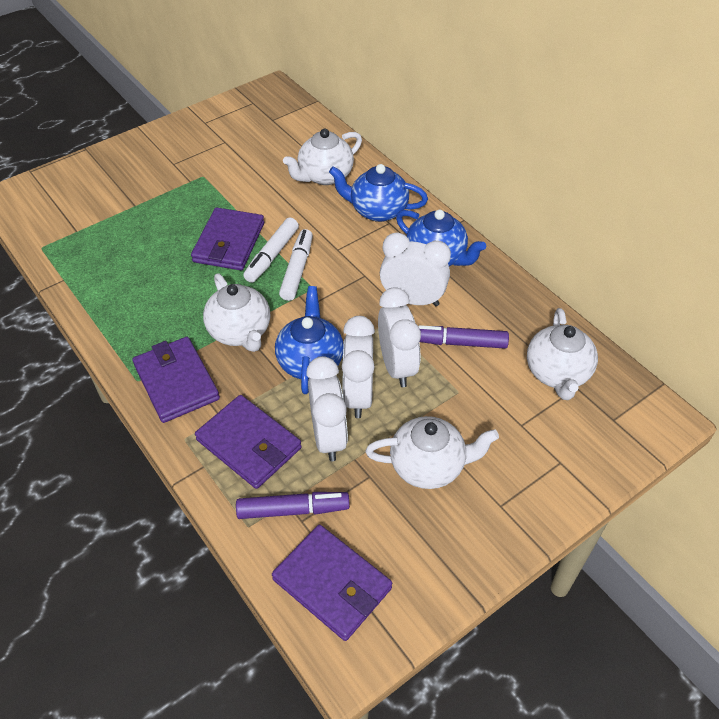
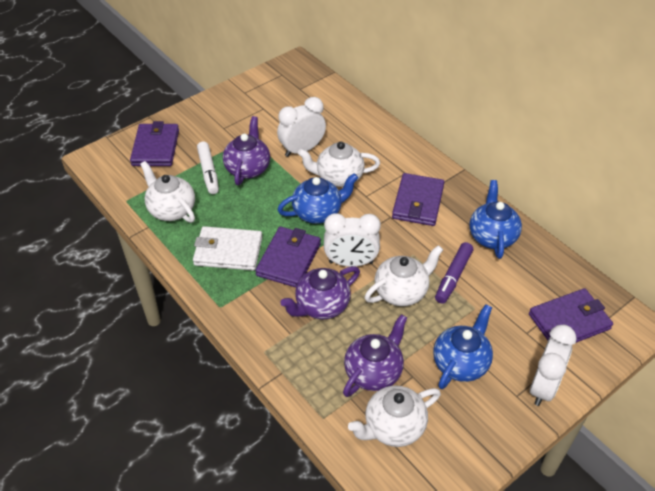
purple marker: 2 -> 1
purple teapot: 0 -> 3
white clock: 4 -> 3
white marker: 2 -> 1
white wallet: 0 -> 1

